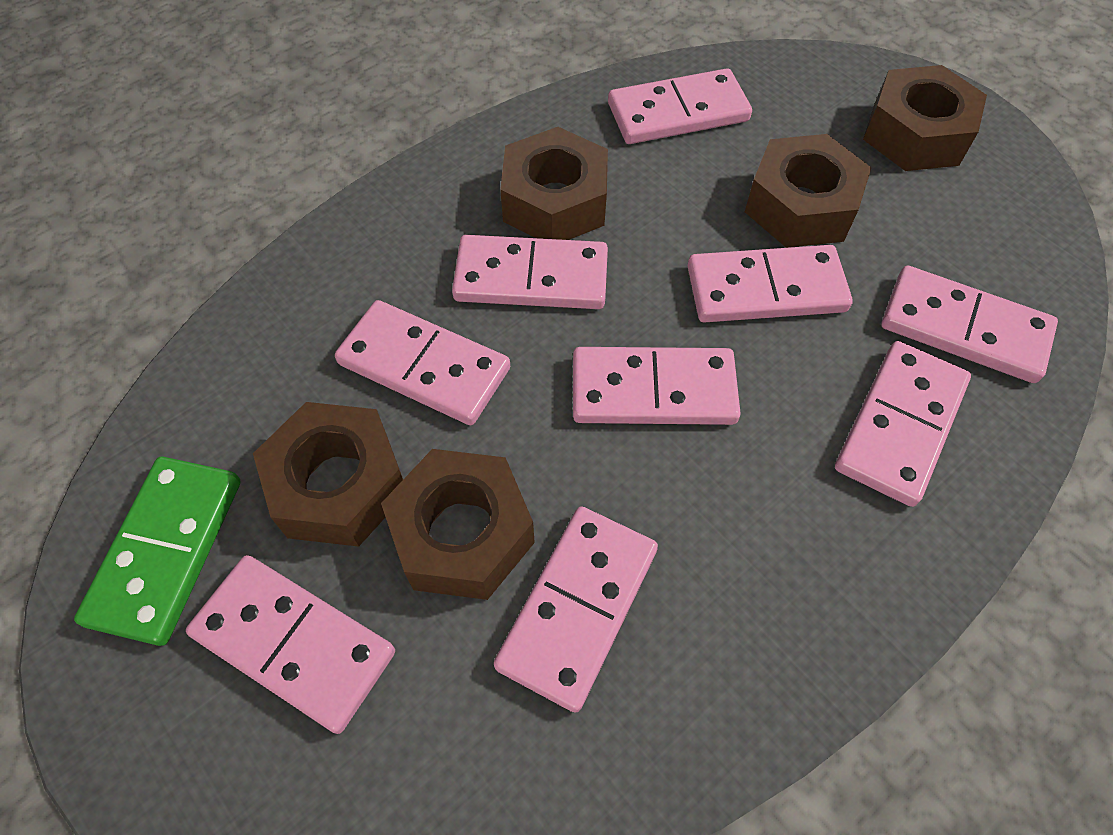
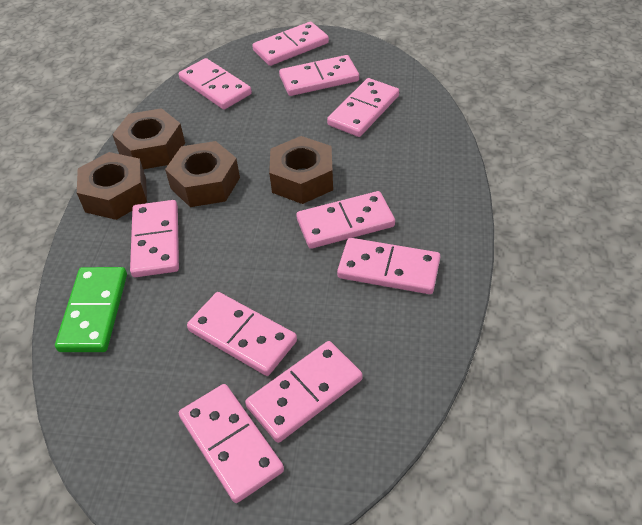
brown nut: 5 -> 4
pink domino: 9 -> 10

